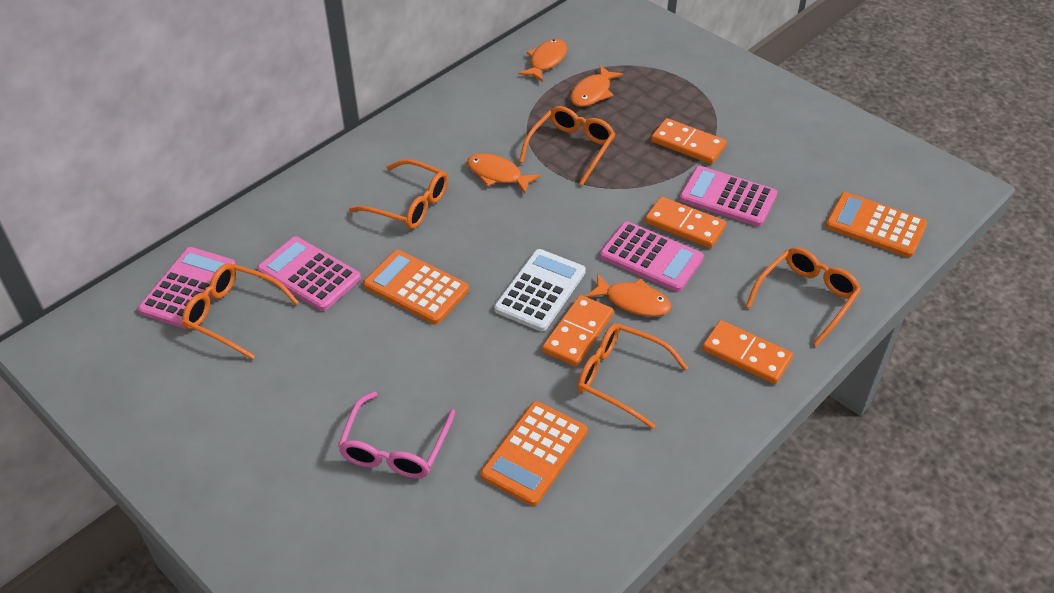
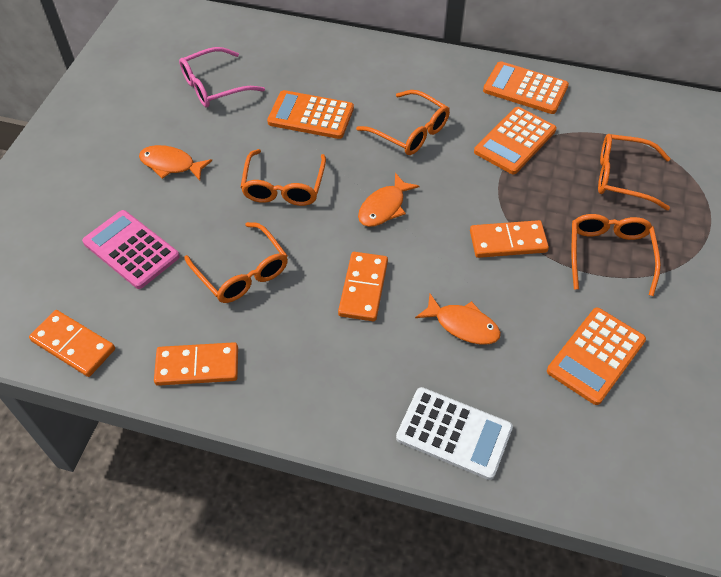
orange calculator: 3 -> 4
orange fish: 4 -> 3
pink calculator: 4 -> 1

